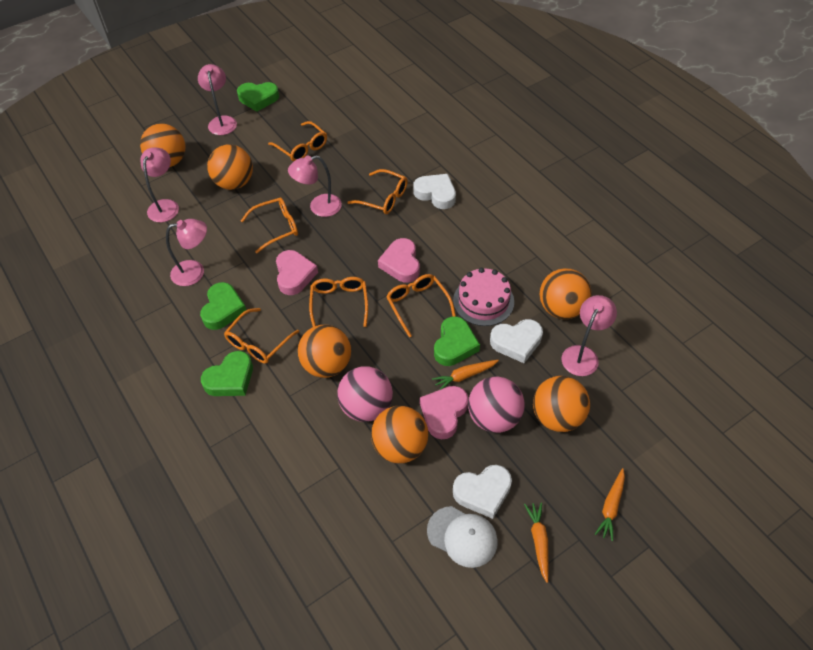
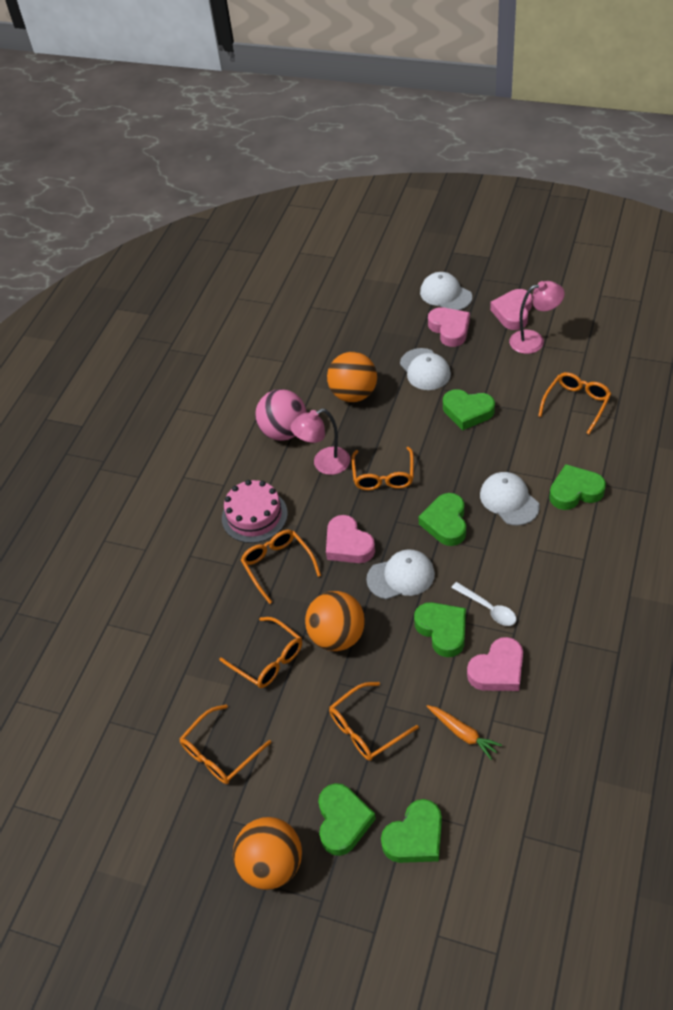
green heart: 4 -> 6
orange ball: 6 -> 3
orange carrot: 3 -> 1
pink ball: 2 -> 1
pink heart: 3 -> 4
pink lamp: 5 -> 2
white cap: 1 -> 4
white heart: 3 -> 0
white spoon: 0 -> 1

